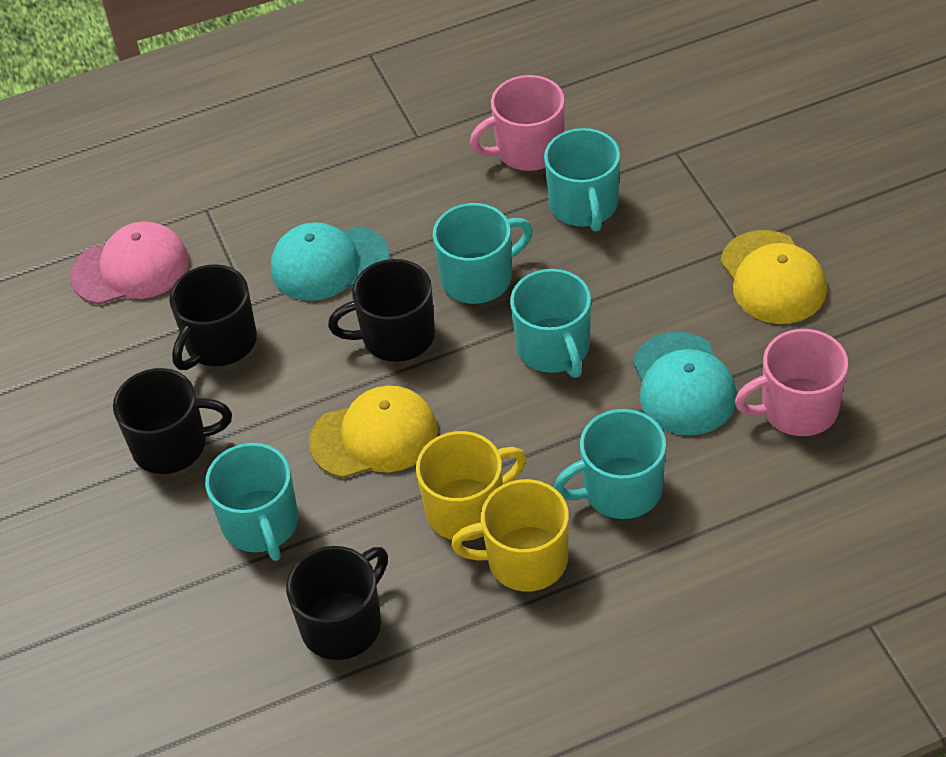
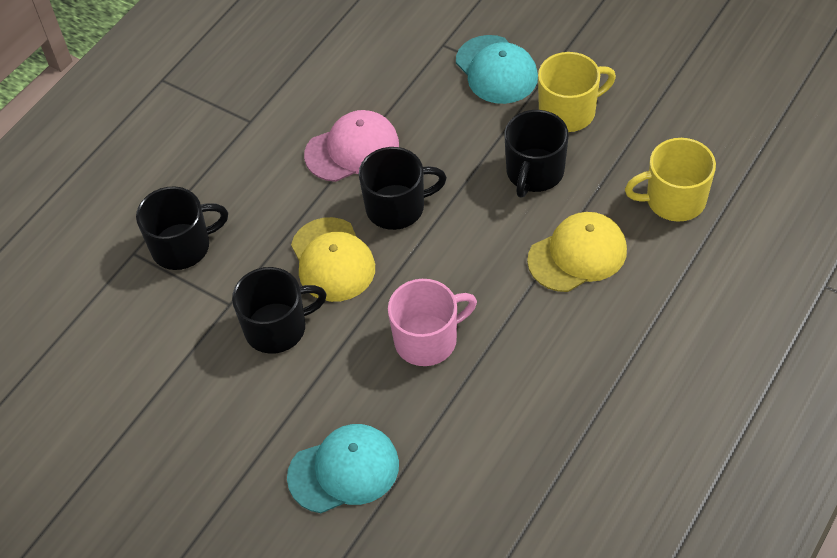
pink mug: 2 -> 1
turquoise mug: 5 -> 0

